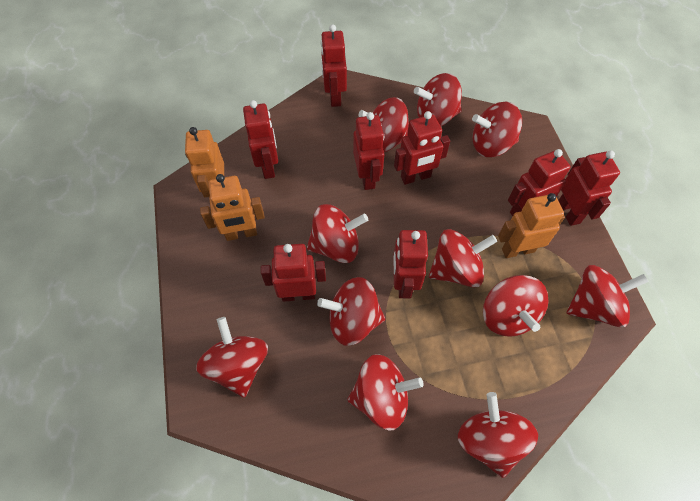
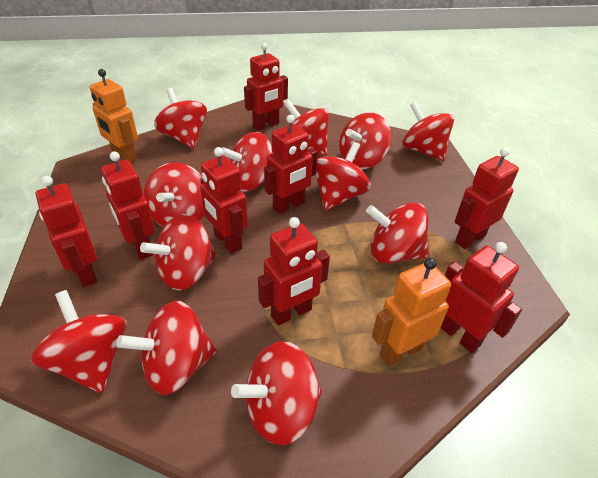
orange robot: 3 -> 2
red spinning top: 11 -> 12

